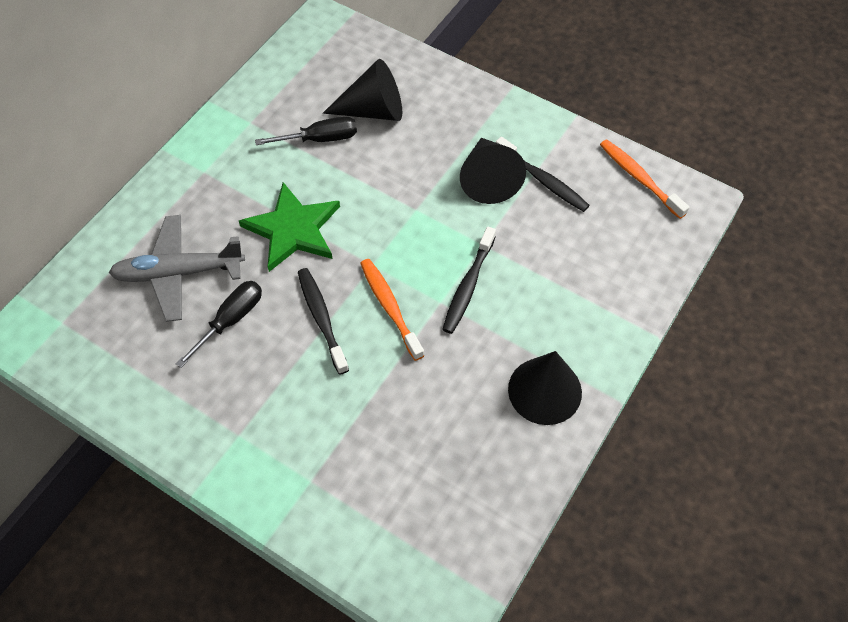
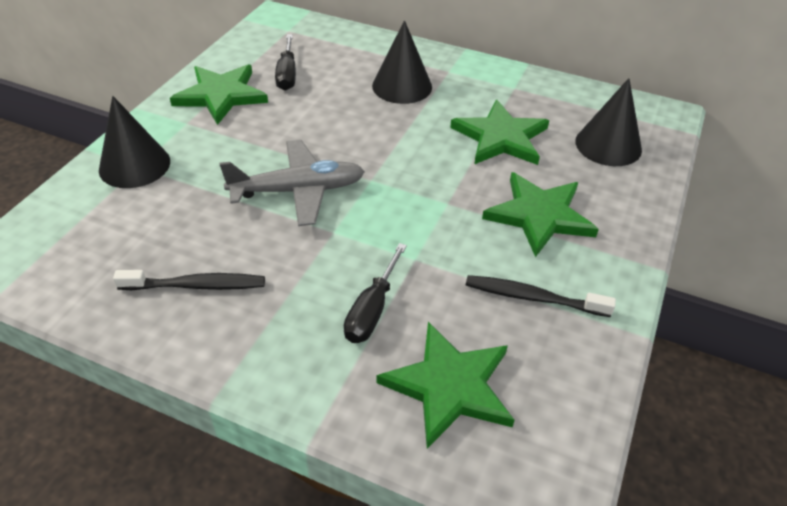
black toothbrush: 3 -> 2
green star: 1 -> 4
orange toothbrush: 2 -> 0

